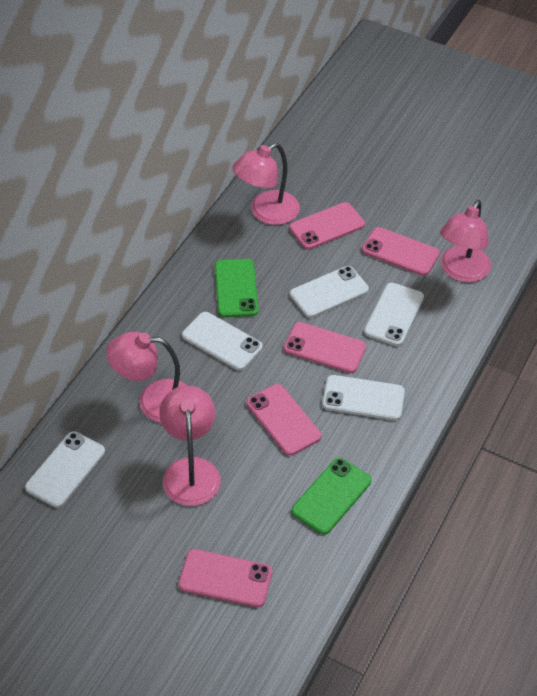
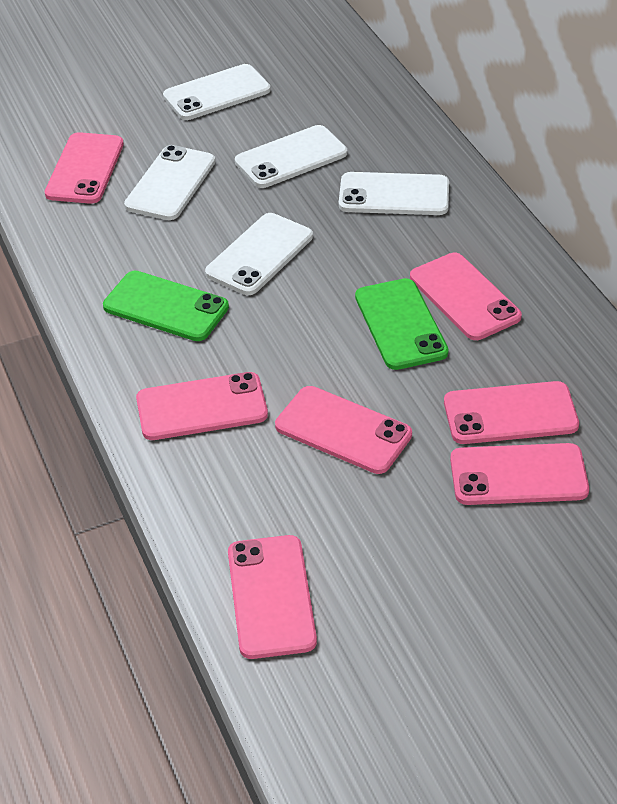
pink lamp: 4 -> 0
pink phone: 5 -> 7

